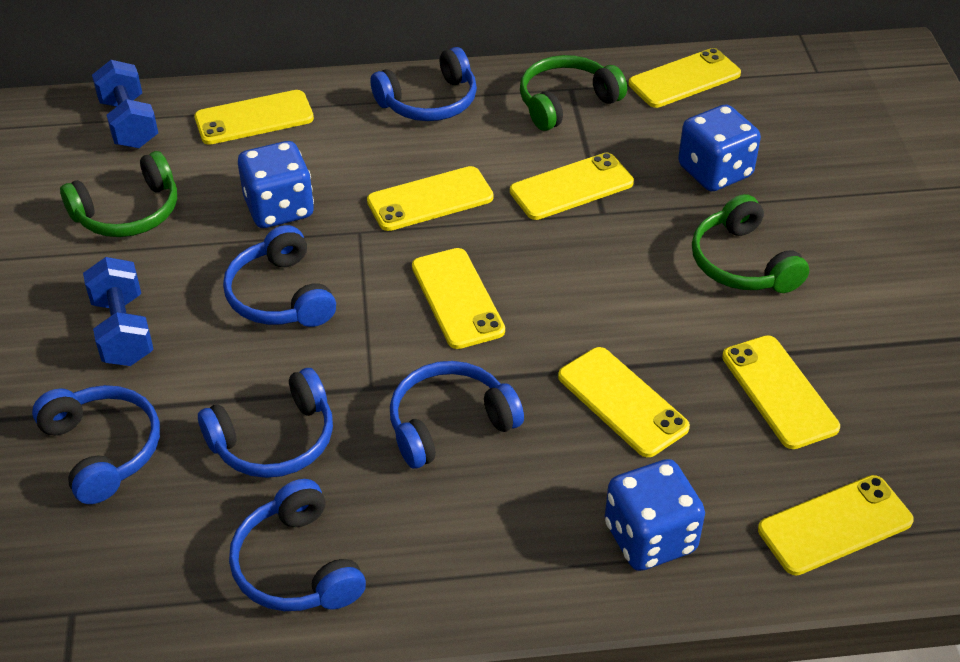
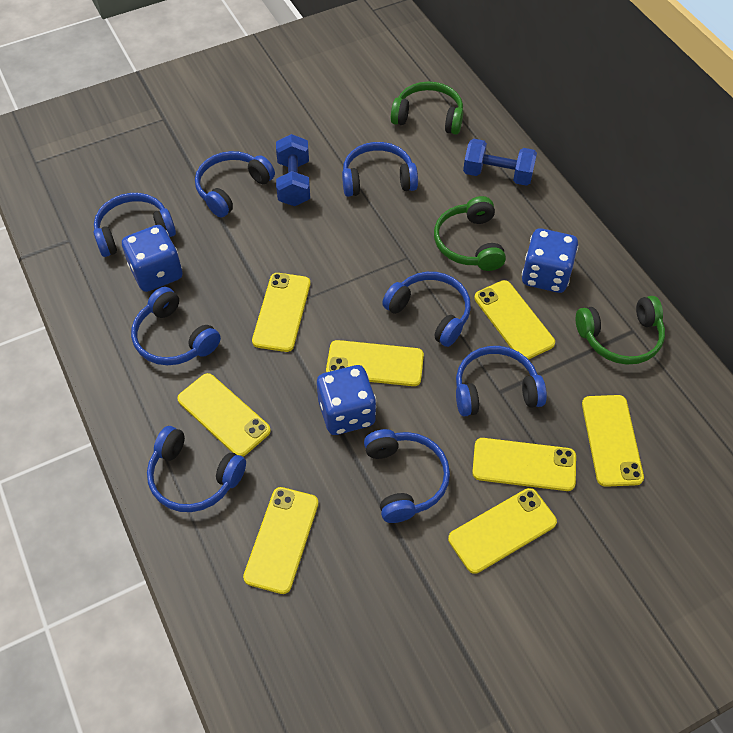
blue headphones: 6 -> 8

